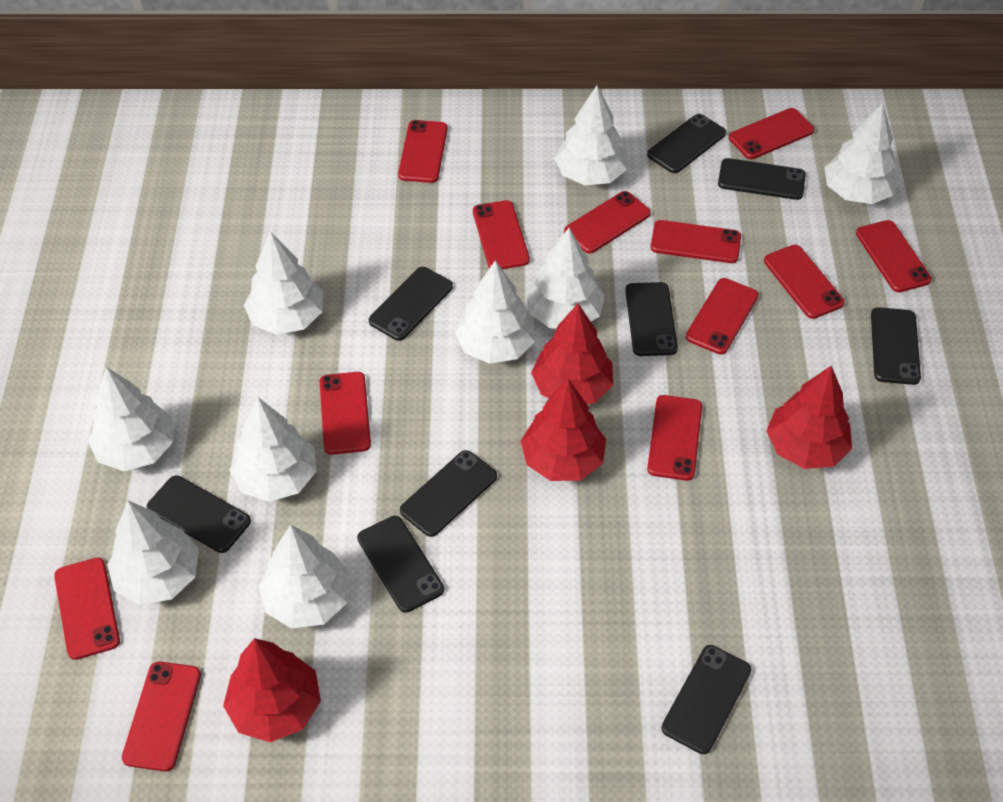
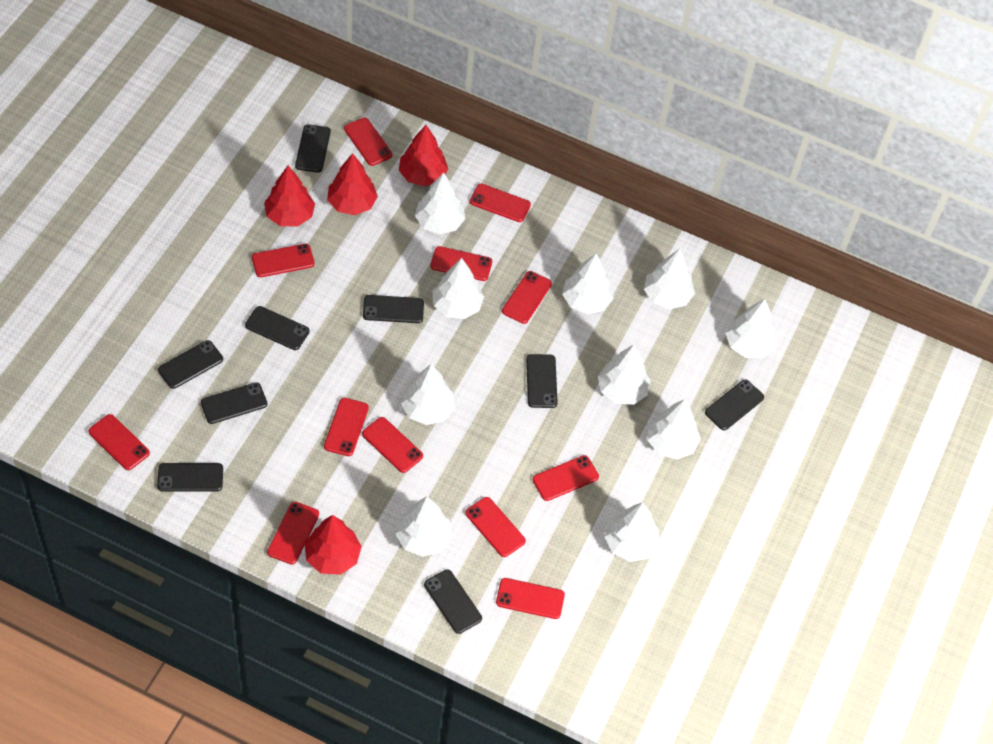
white tree: 9 -> 10

